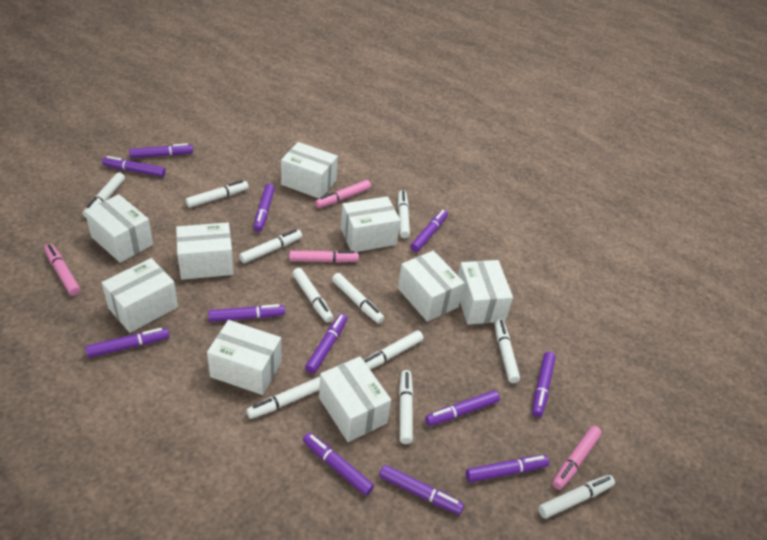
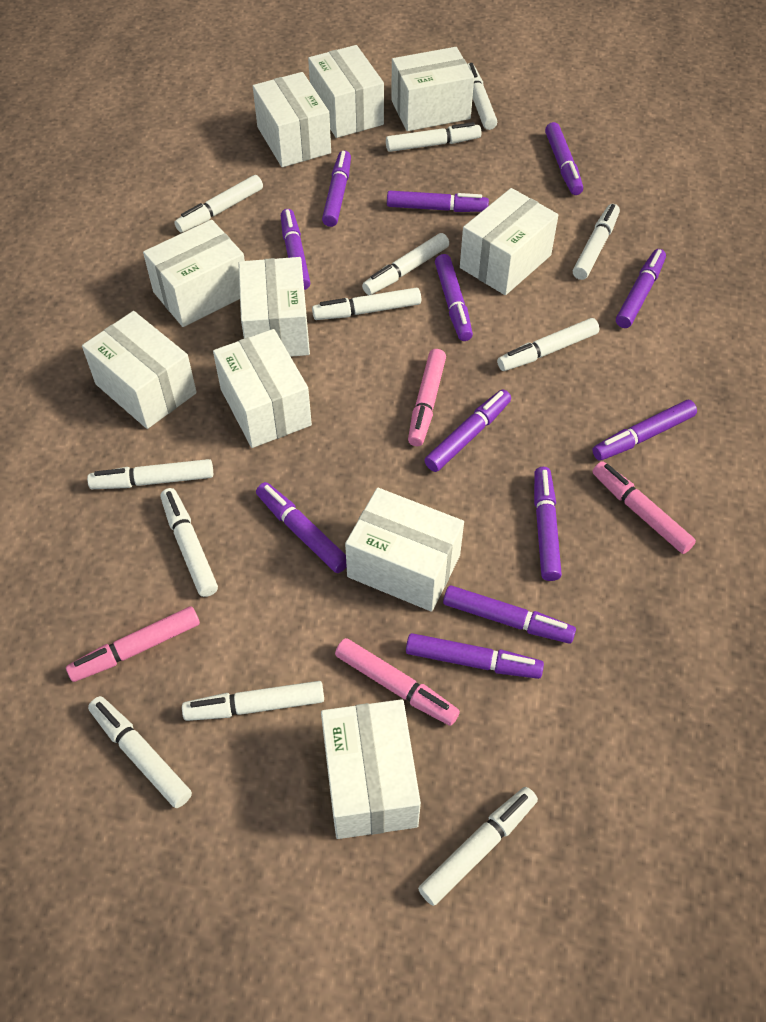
white box: 9 -> 10
white marker: 11 -> 12

